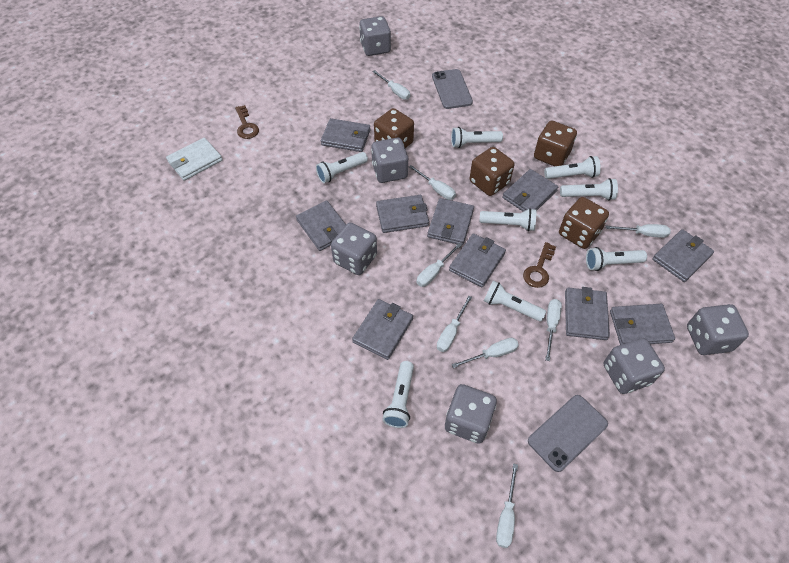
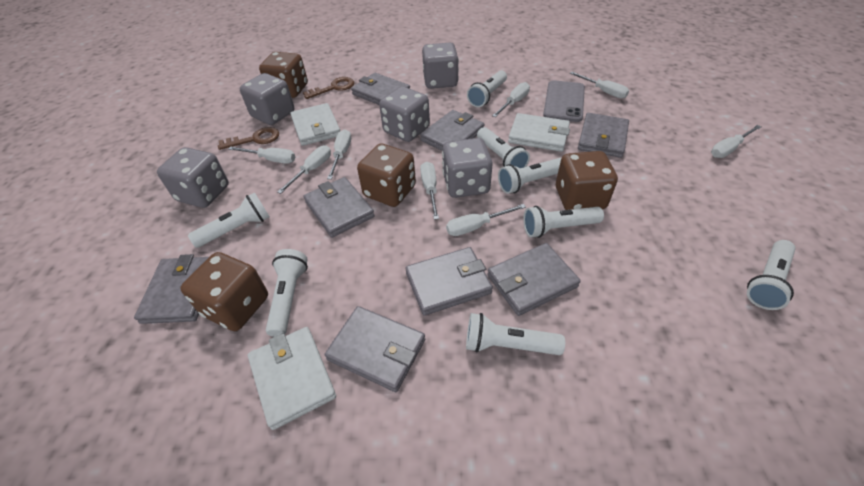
grey dice: 6 -> 5
grey phone: 2 -> 1
grey wallet: 10 -> 8
white wallet: 1 -> 3

